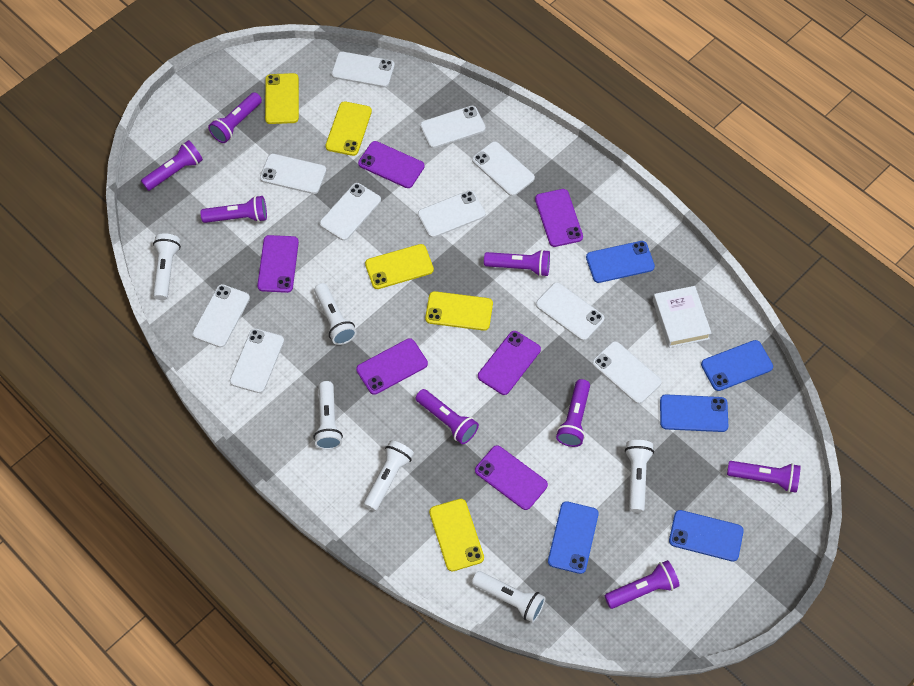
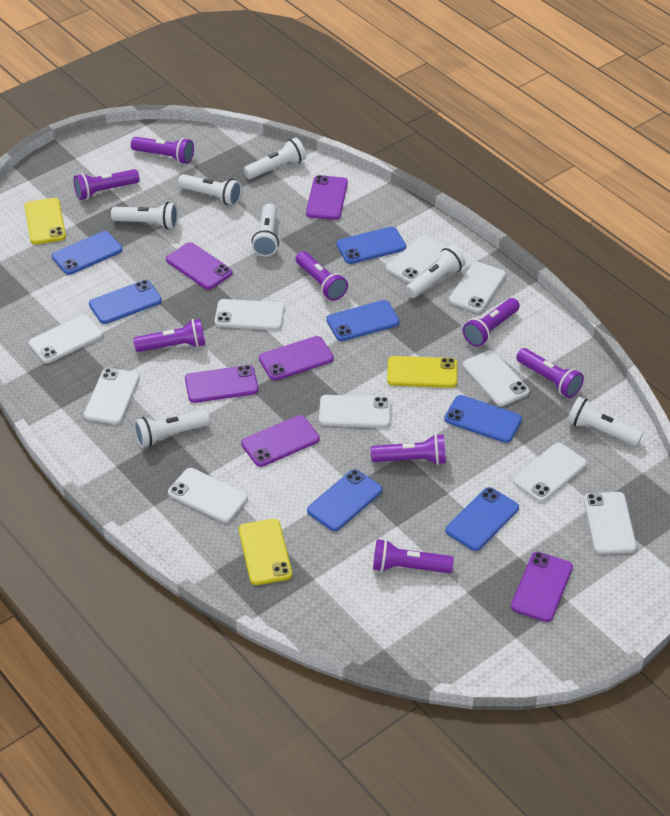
blue phone: 5 -> 7
white book: 1 -> 0
white flashlight: 6 -> 7
yellow phone: 5 -> 3

